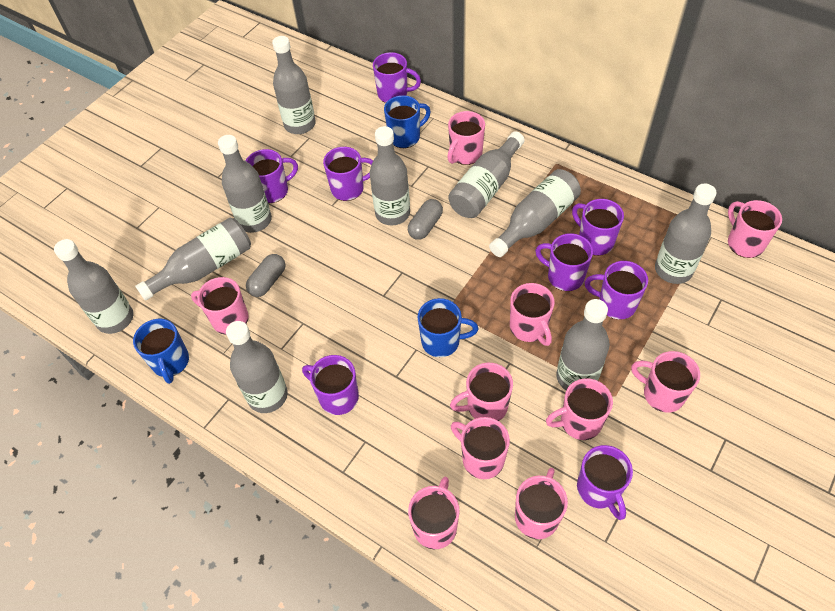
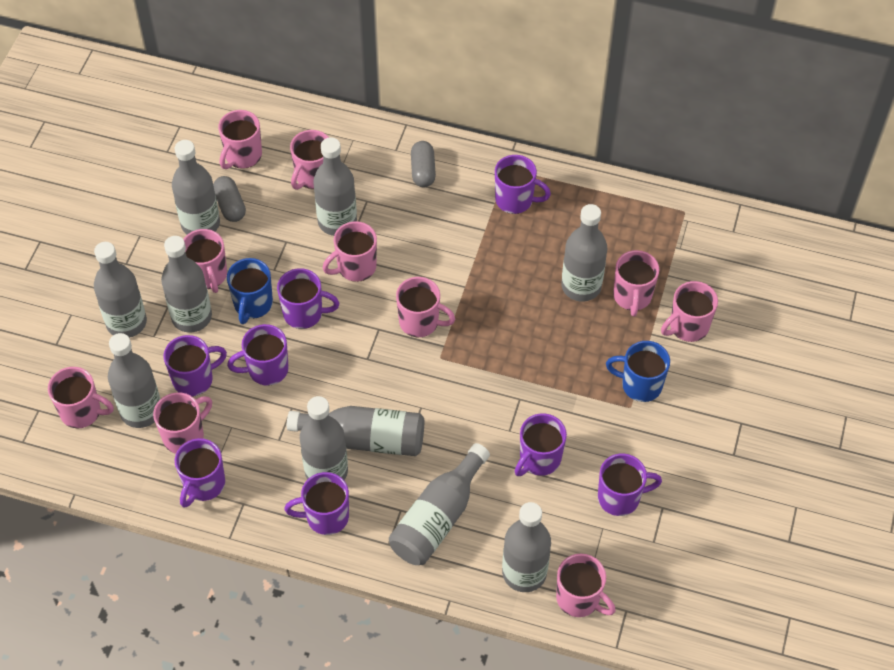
blue mug: 3 -> 2

